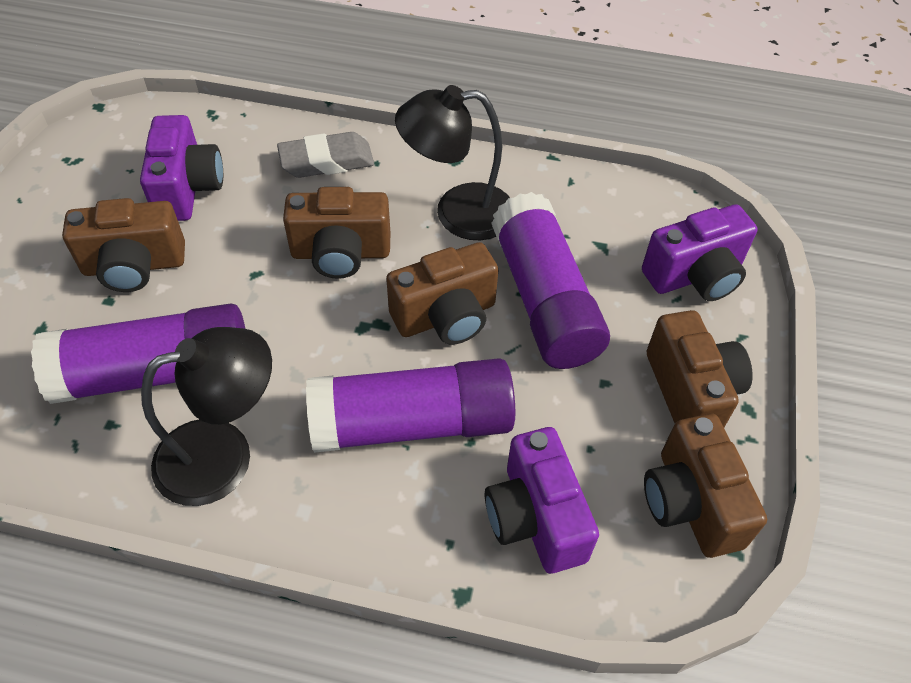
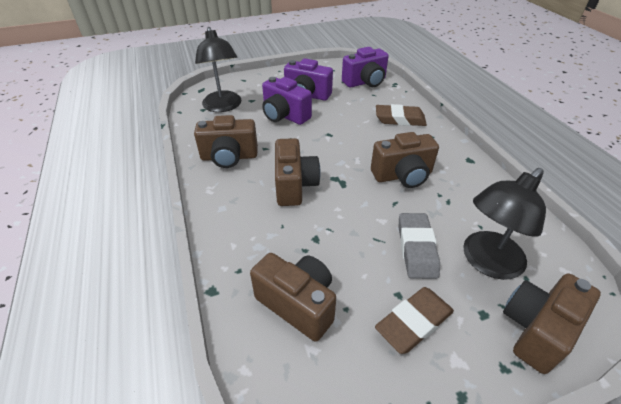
brown eraser: 0 -> 2
purple glue stick: 3 -> 0

